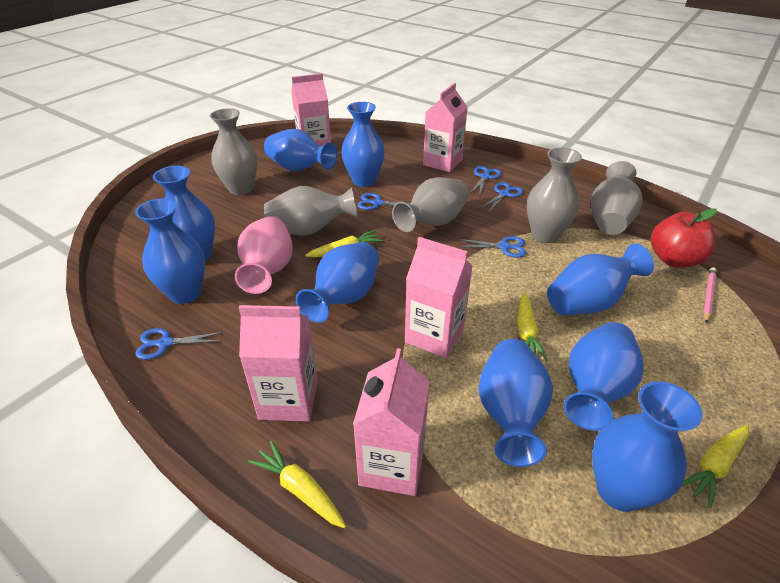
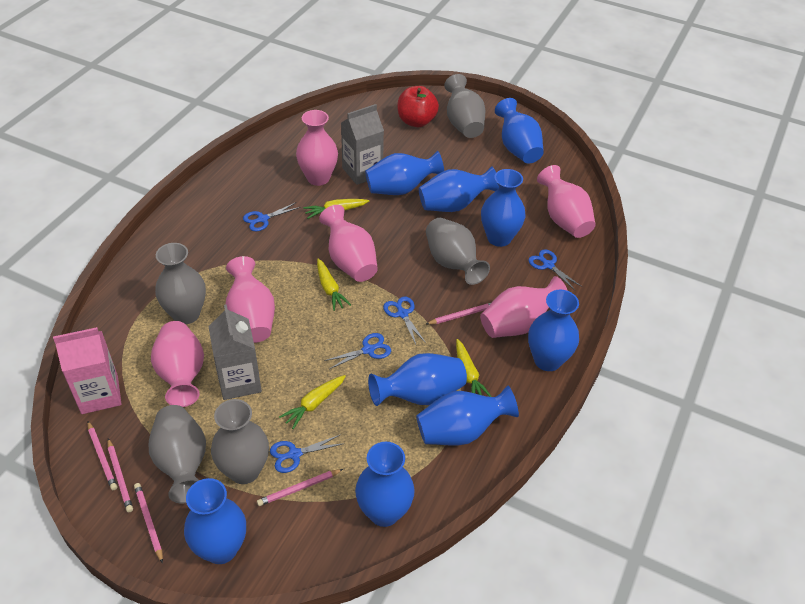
grey carton: 0 -> 2
pink carton: 5 -> 1
pink pencil: 1 -> 5
pink vase: 1 -> 6

